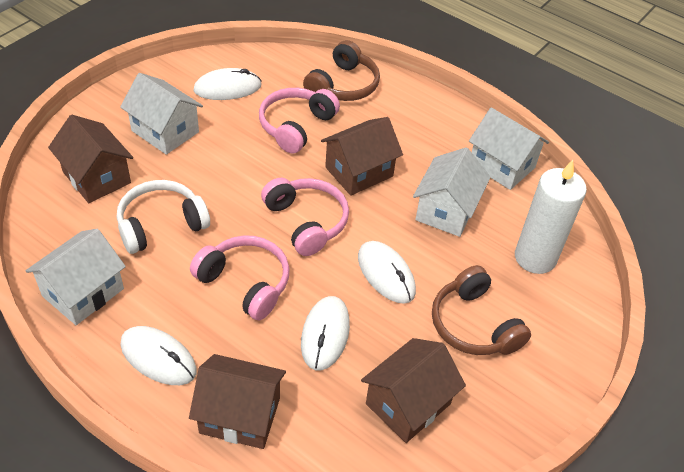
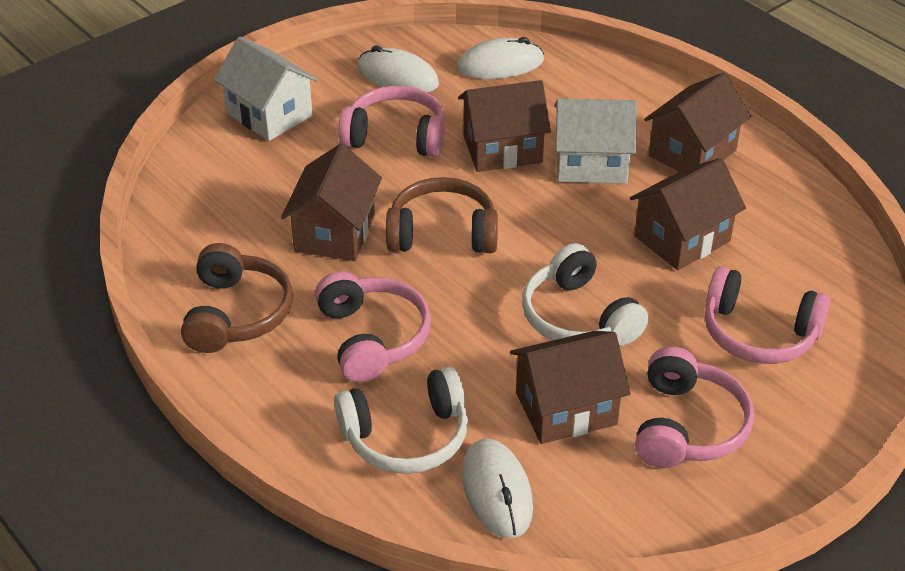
brown house: 4 -> 5
pink headphones: 3 -> 4
white candle: 1 -> 0
white headphones: 1 -> 2
white house: 4 -> 2
white mouse: 4 -> 3

